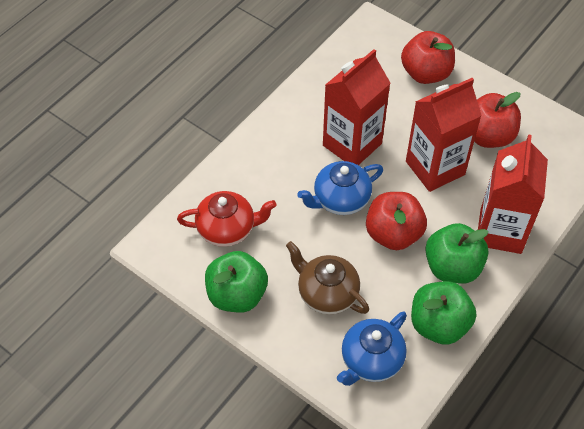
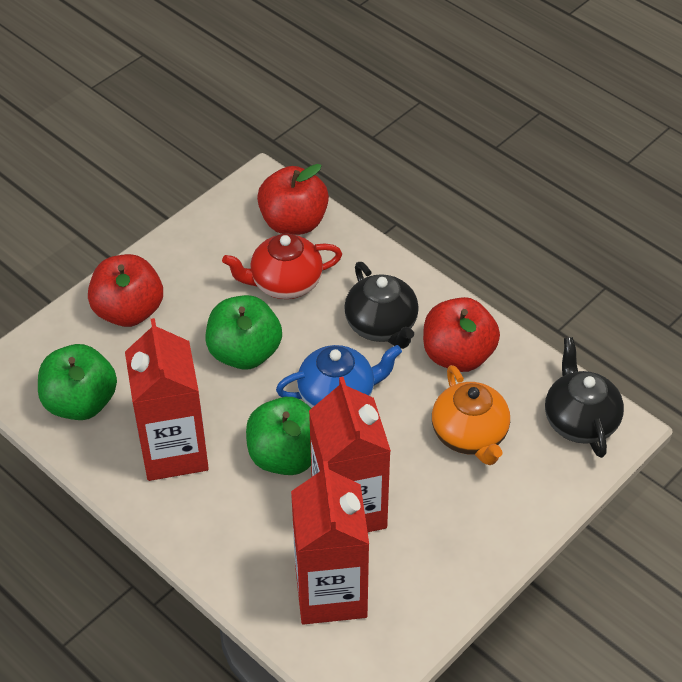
black teapot: 0 -> 2
blue teapot: 2 -> 1
brown teapot: 1 -> 0
orange teapot: 0 -> 1

